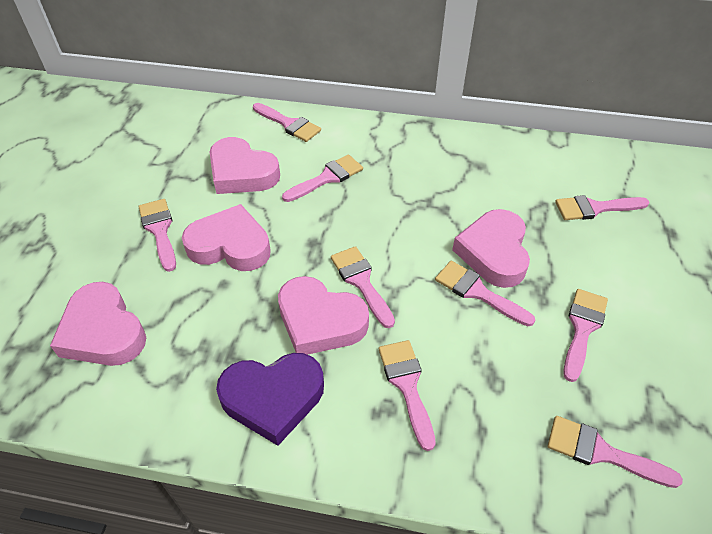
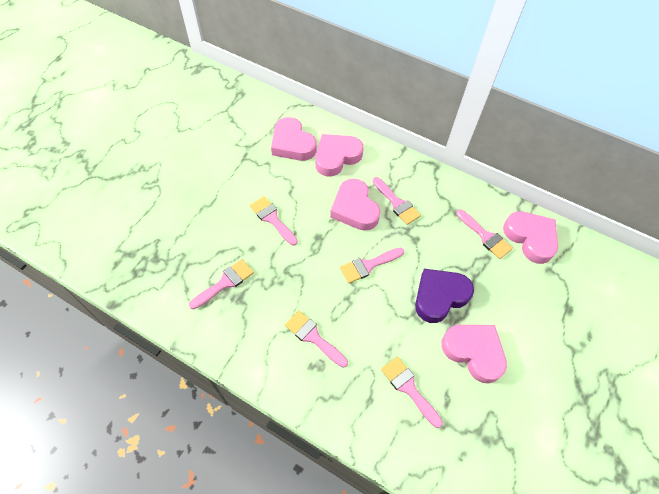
pink brush: 9 -> 7

